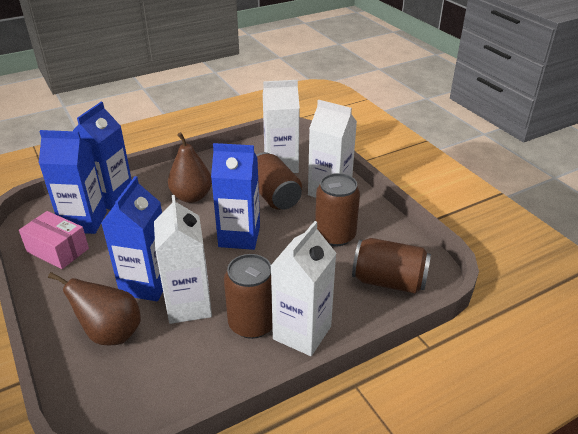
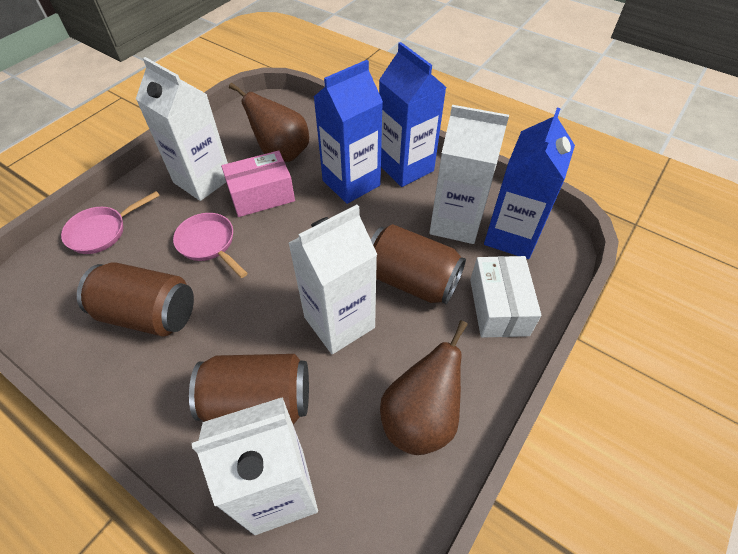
blue carton: 4 -> 3
brown can: 4 -> 3
pink pan: 0 -> 2
white box: 0 -> 1

